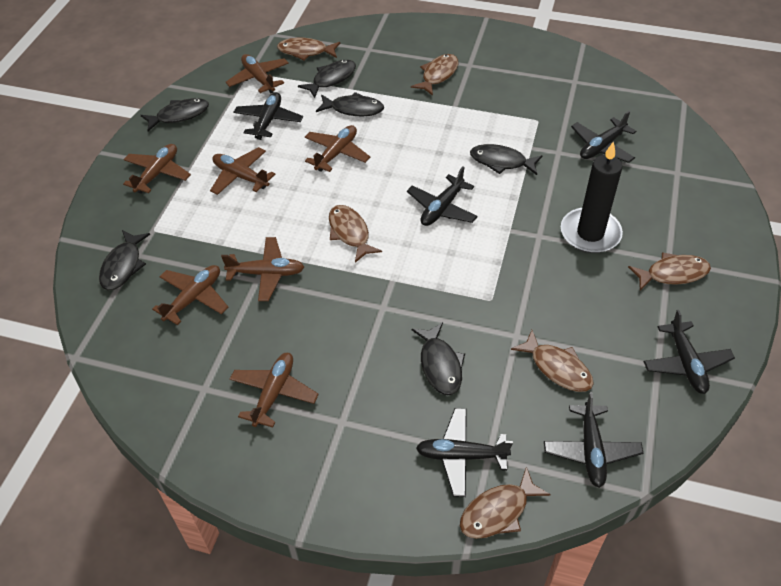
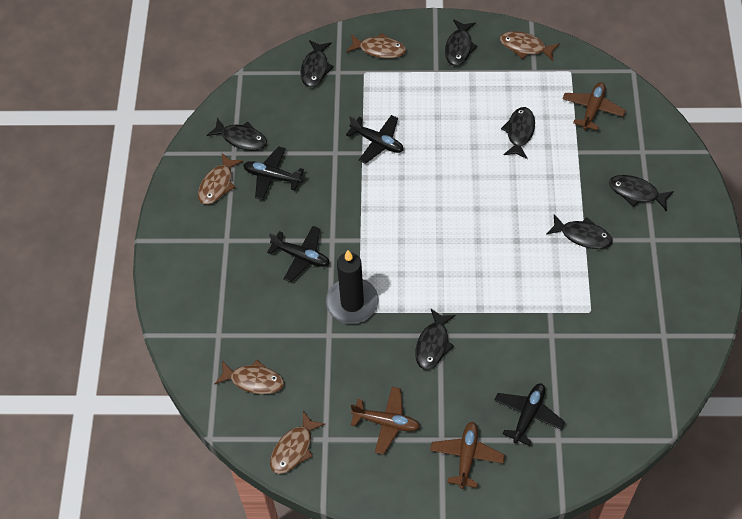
black fish: 6 -> 7
black plane: 6 -> 4
brown fish: 6 -> 5
brown plane: 7 -> 3

